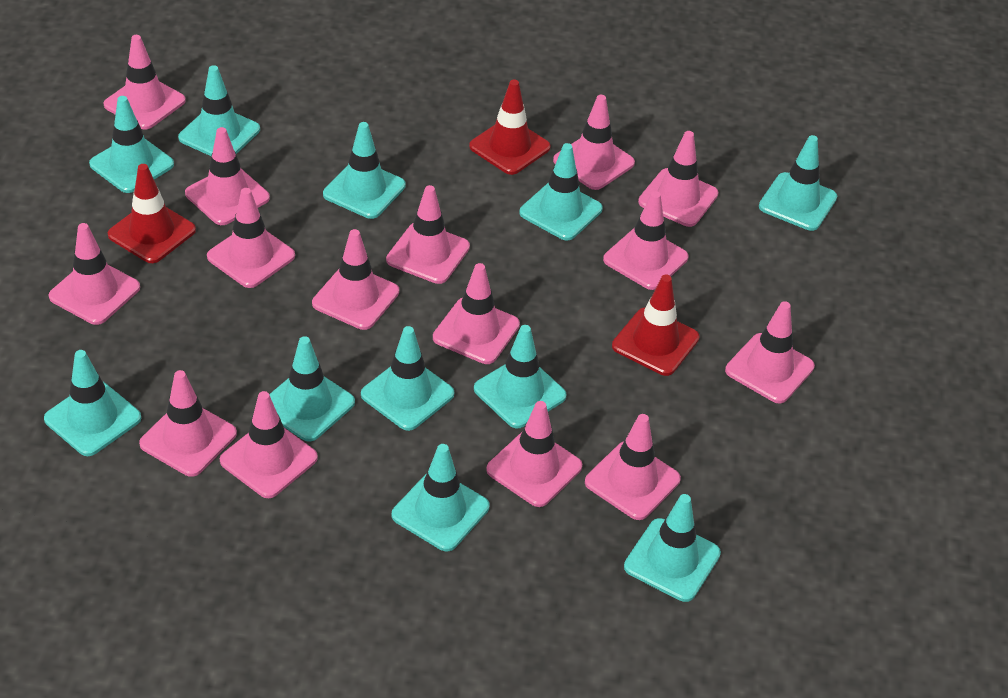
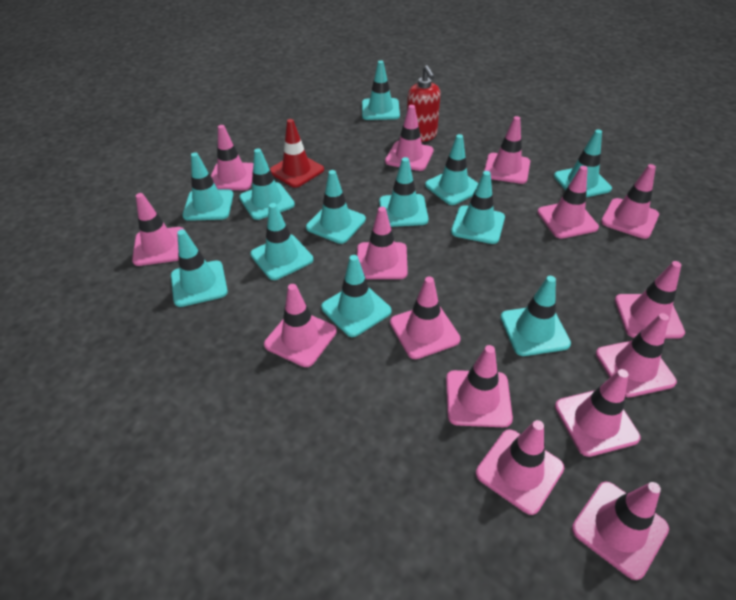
red soap dispenser: 0 -> 1
red traffic cone: 3 -> 1
turquoise traffic cone: 11 -> 12

